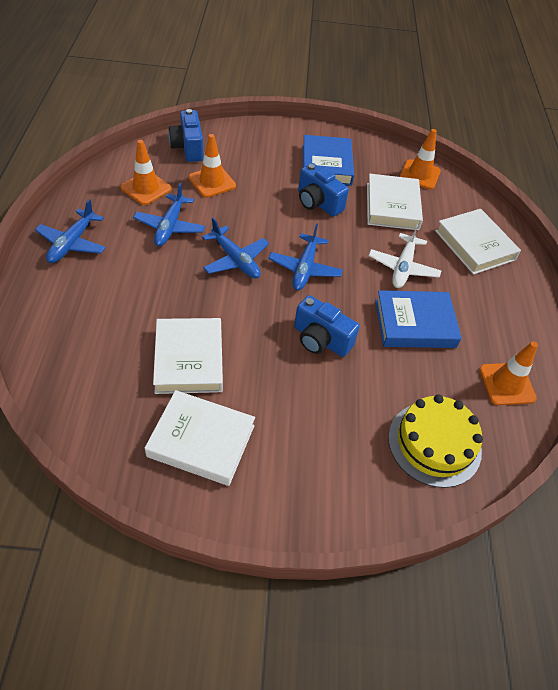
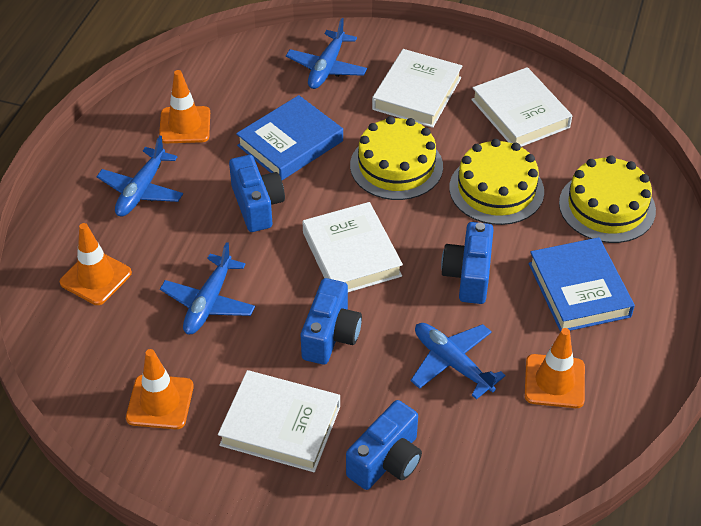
blue camera: 3 -> 4
white plane: 1 -> 0
yellow cake: 1 -> 3

